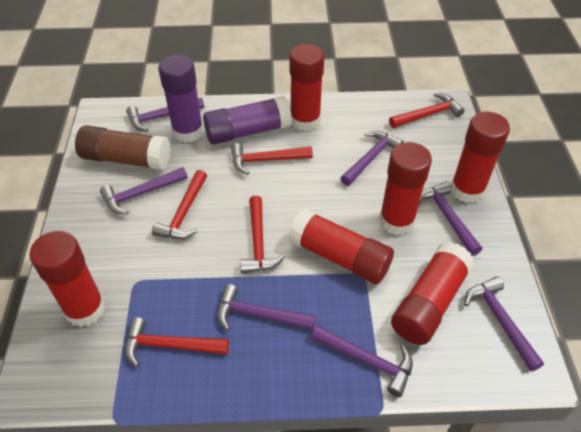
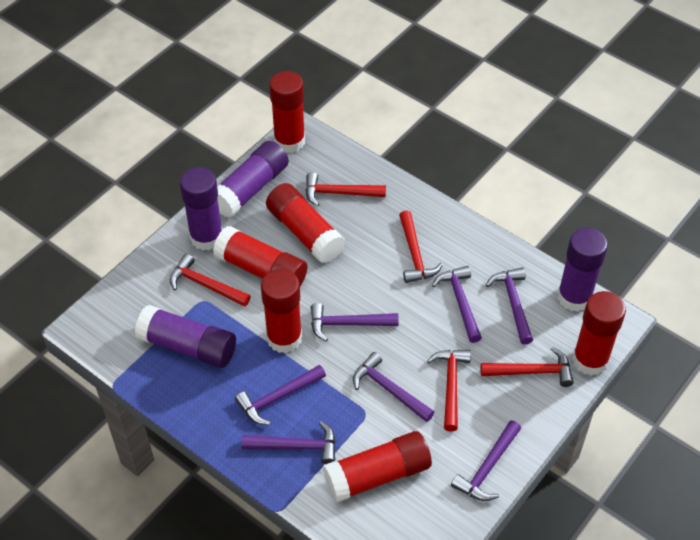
brown glue stick: 1 -> 0
purple glue stick: 2 -> 4

